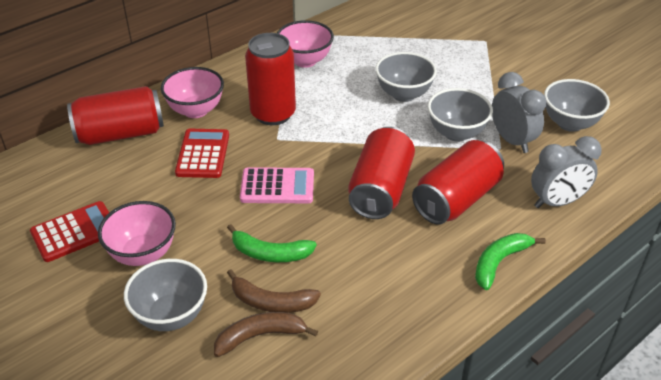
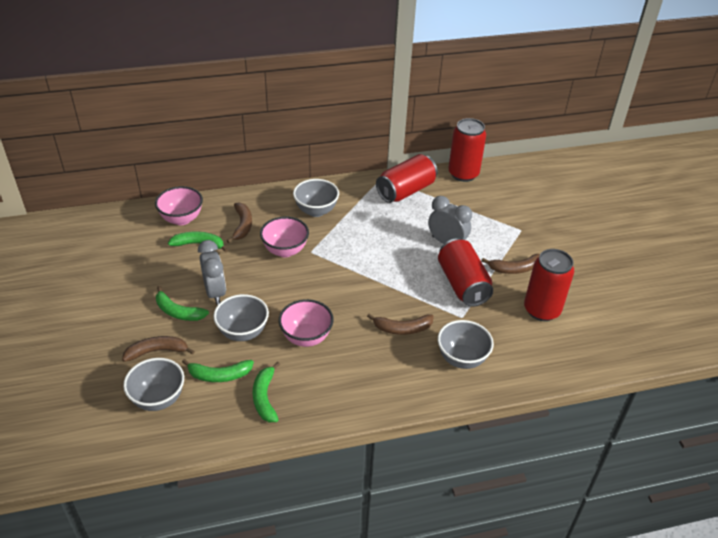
brown banana: 2 -> 4
green banana: 2 -> 4
pink calculator: 1 -> 0
red calculator: 2 -> 0

